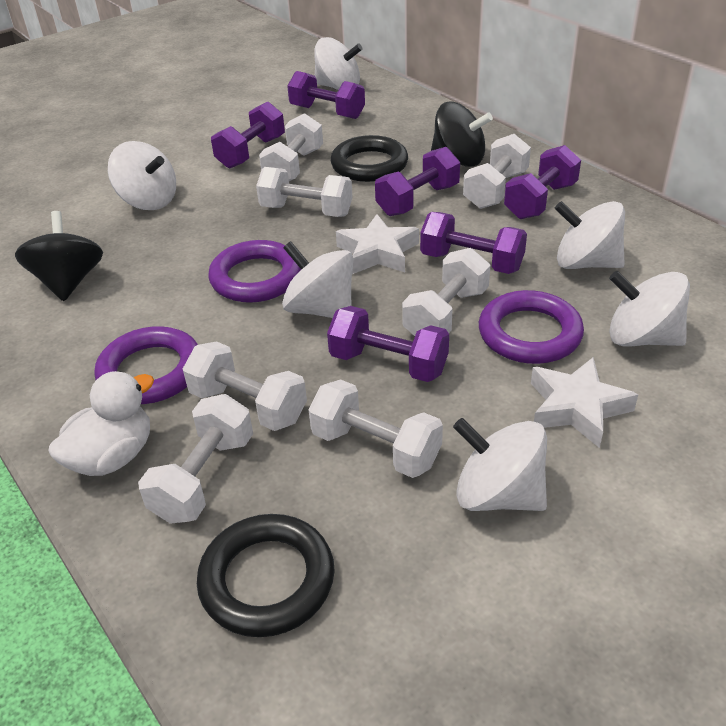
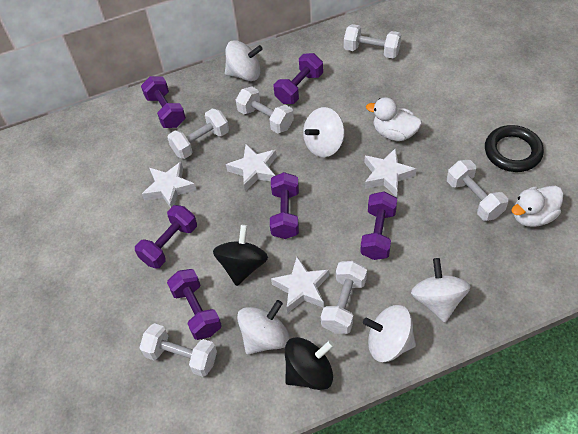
black ring: 2 -> 1
purple ring: 3 -> 0
white duck: 1 -> 2
white dumbbell: 7 -> 6
white spinning top: 6 -> 5
white star: 2 -> 4

